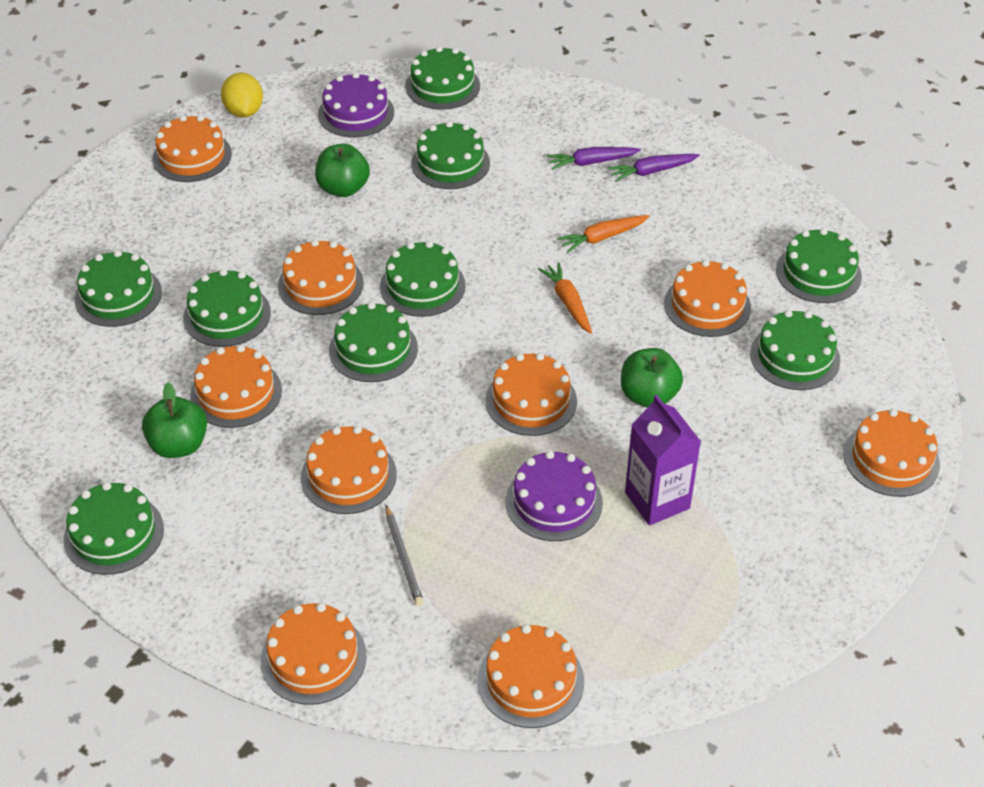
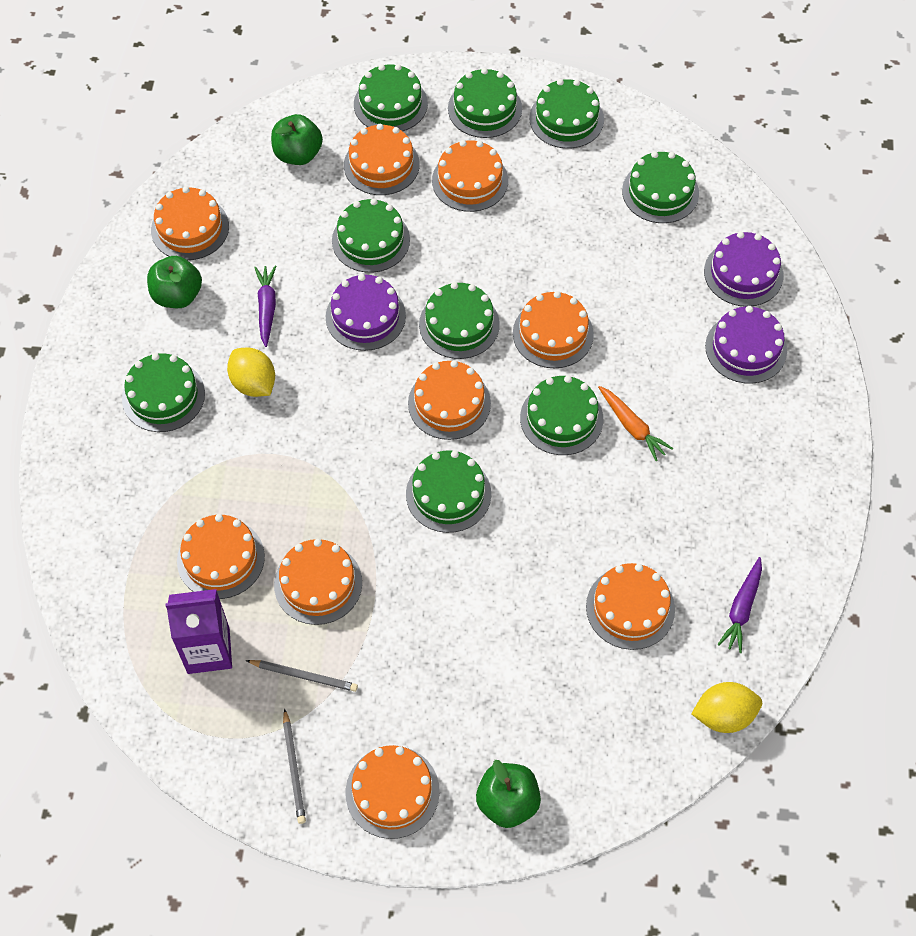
grey pencil: 1 -> 2
orange carrot: 2 -> 1
purple cake: 2 -> 3
yellow lemon: 1 -> 2

